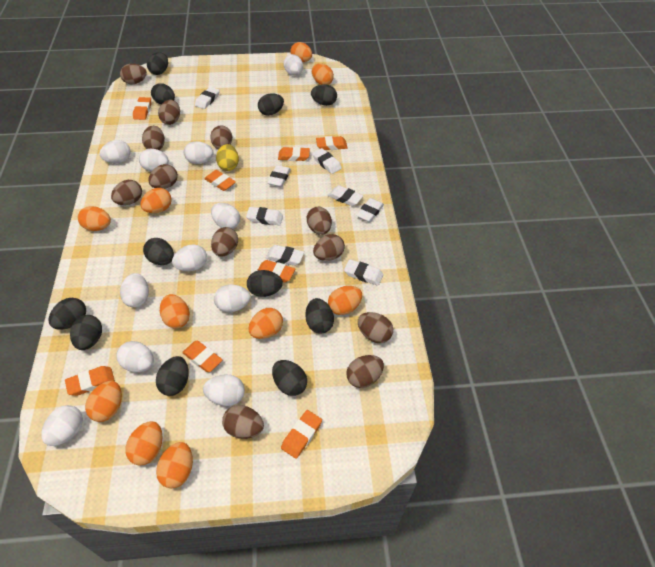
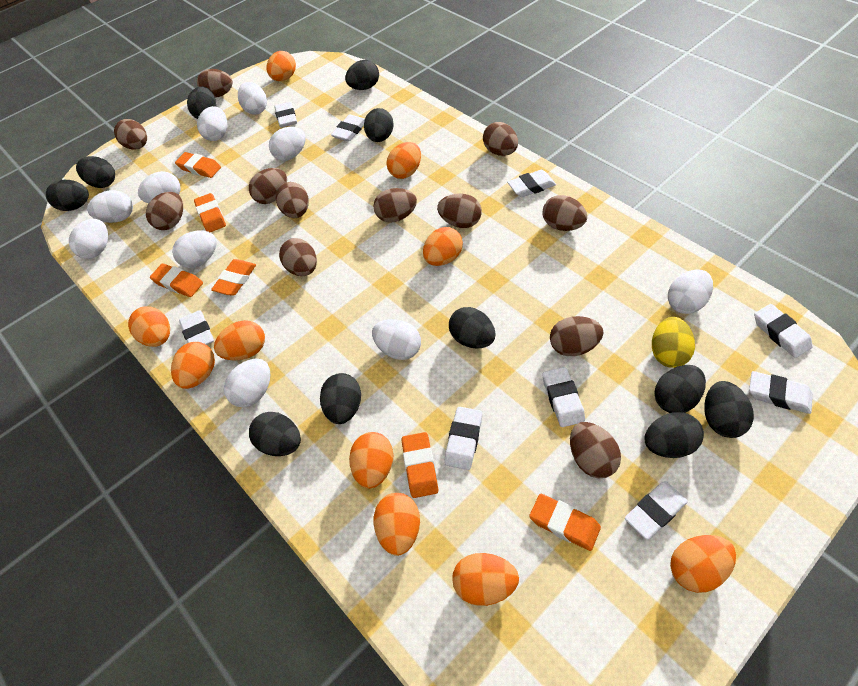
orange eraser: 8 -> 6
white egg: 11 -> 10
white eraser: 8 -> 9

